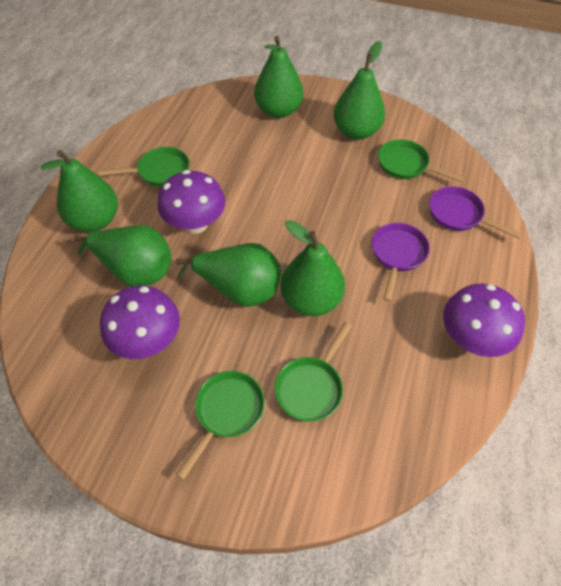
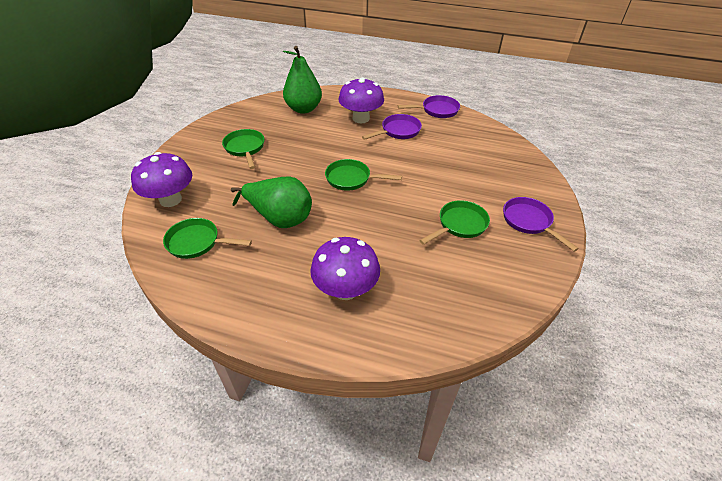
green pear: 6 -> 2
purple pan: 2 -> 3

